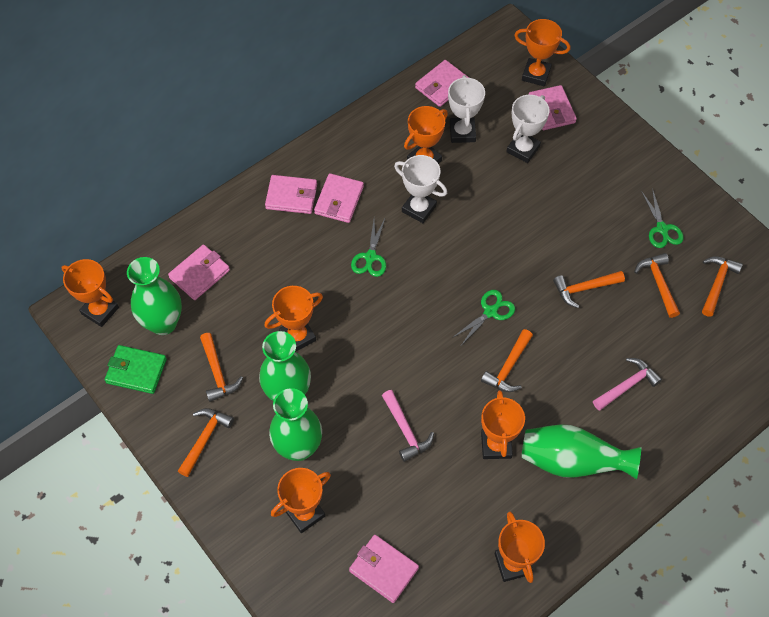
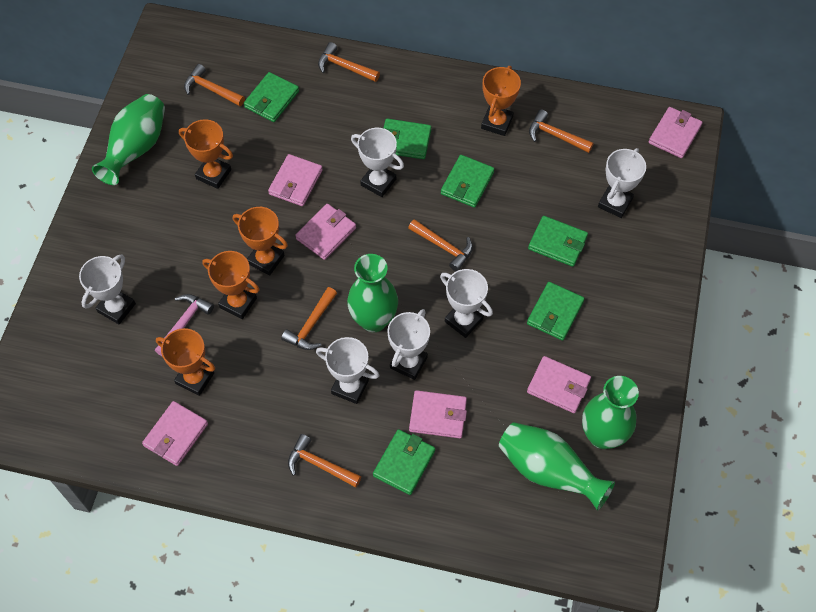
green scissors: 3 -> 0
green wallet: 1 -> 6
orange trophy: 7 -> 5
pink hammer: 2 -> 1
white trophy: 3 -> 6

